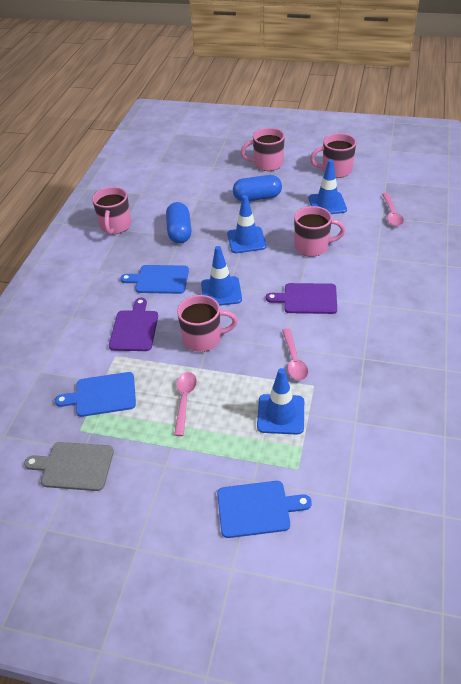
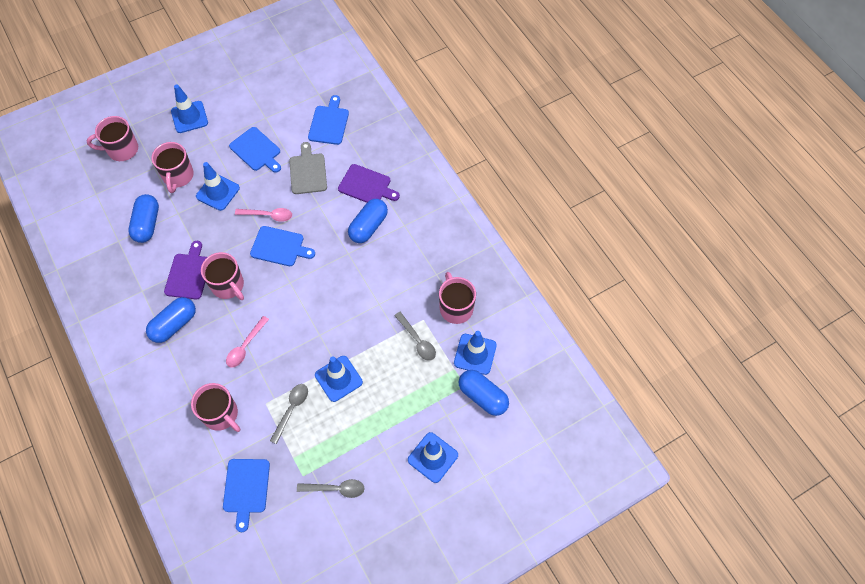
blue capsule: 2 -> 4
blue cutting board: 3 -> 4
blue traffic cone: 4 -> 5
grey spoon: 0 -> 3
pink spoon: 3 -> 2

